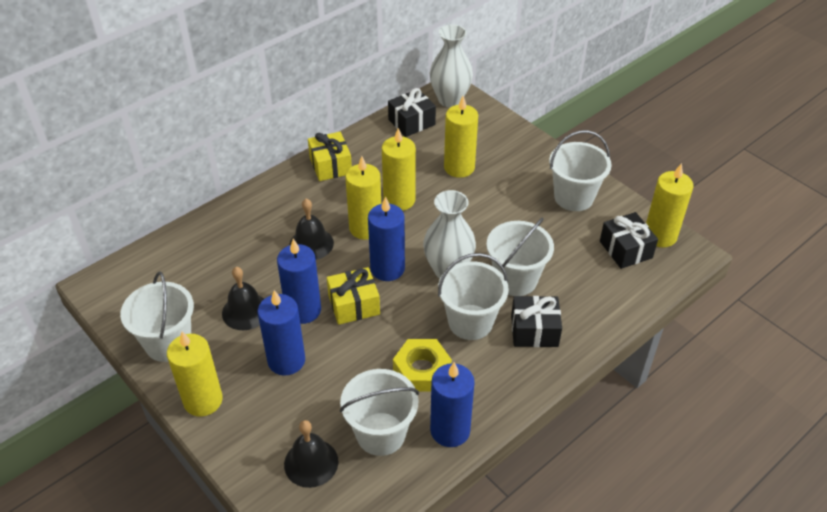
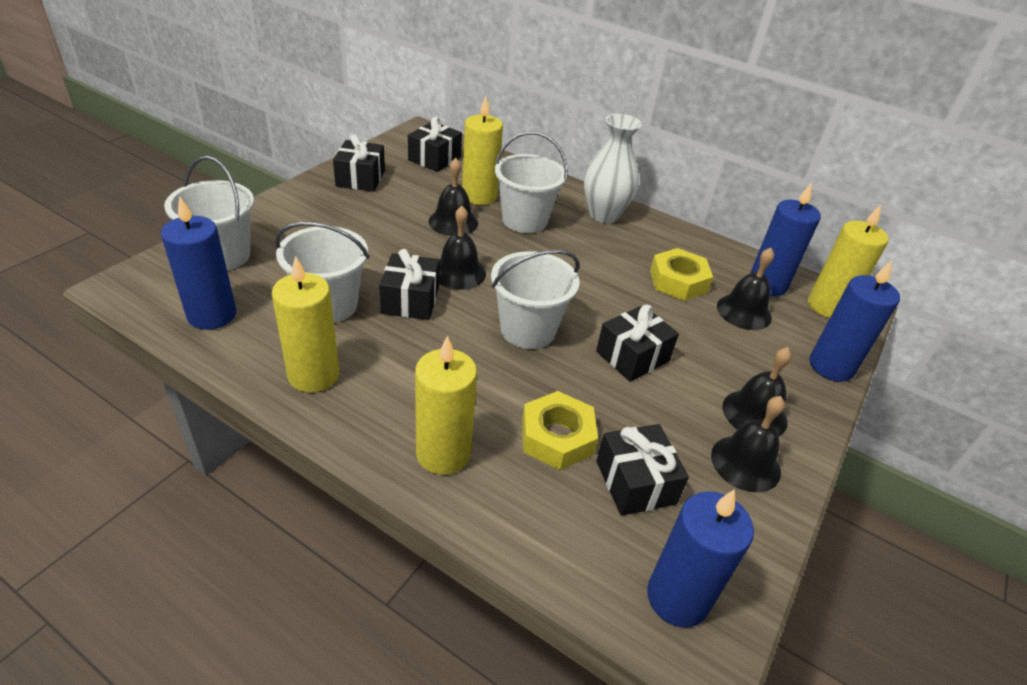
black bell: 3 -> 5
black gift: 3 -> 5
white bucket: 5 -> 4
white vase: 2 -> 1
yellow candle: 5 -> 4
yellow gift: 2 -> 0
yellow nut: 1 -> 2

